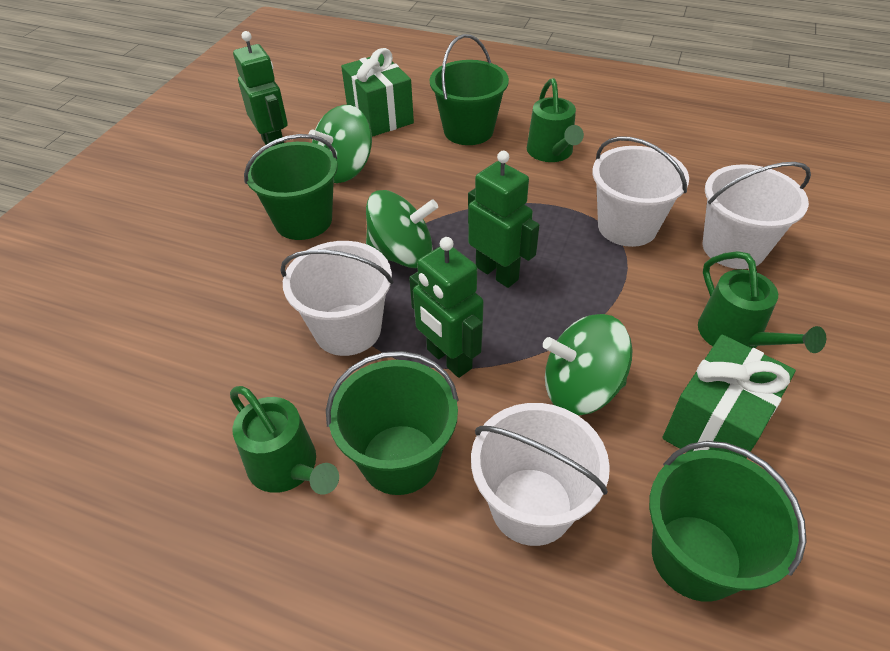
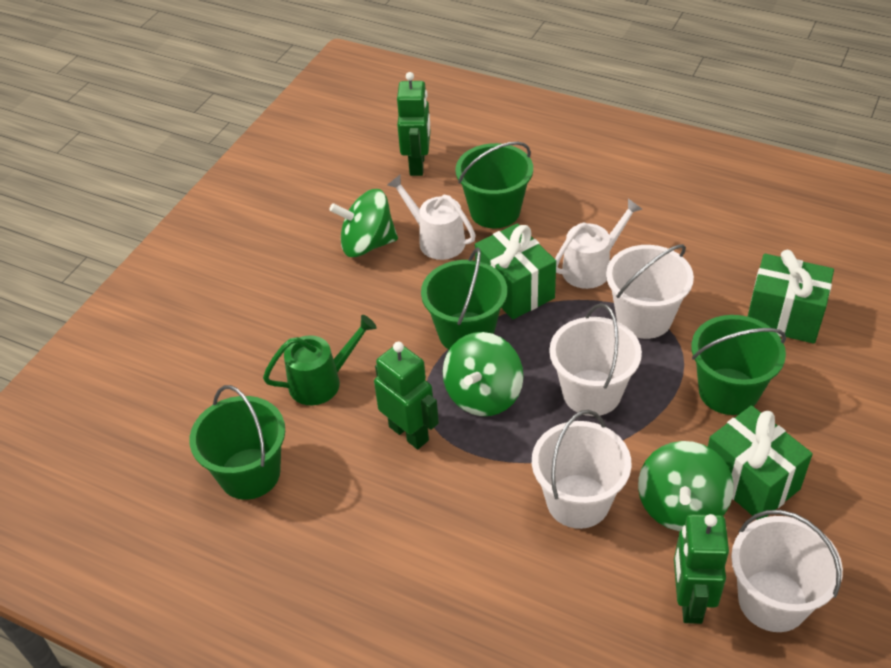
green gift: 2 -> 3
green watering can: 3 -> 1
white watering can: 0 -> 2

